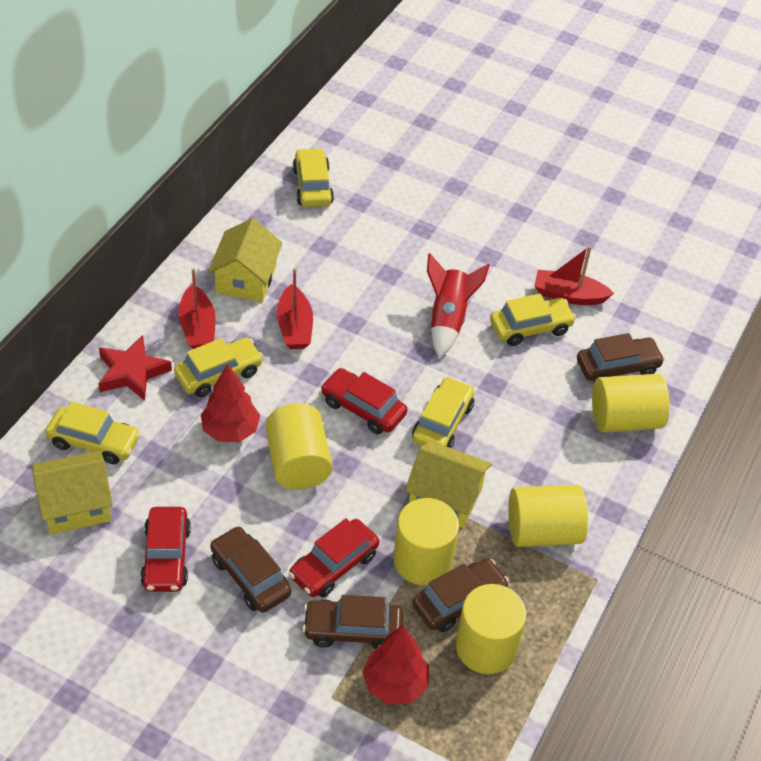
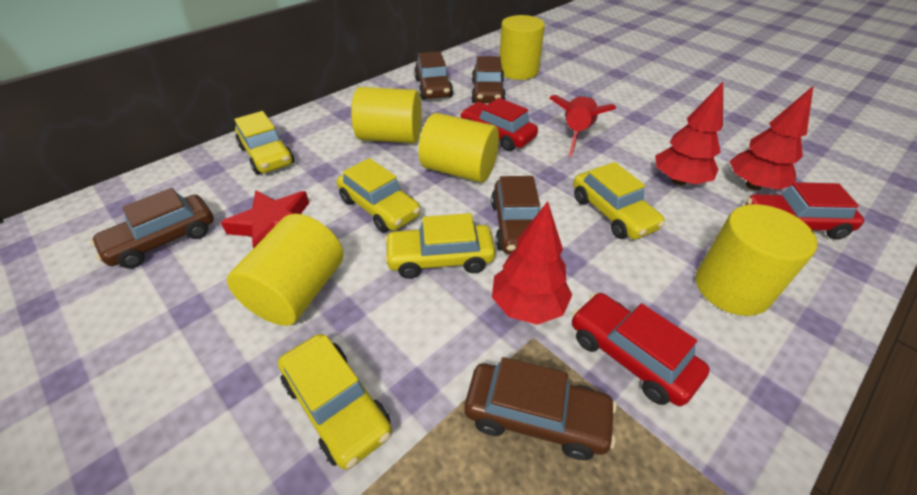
brown car: 4 -> 5
red boat: 3 -> 0
red tree: 2 -> 3
yellow house: 3 -> 0

